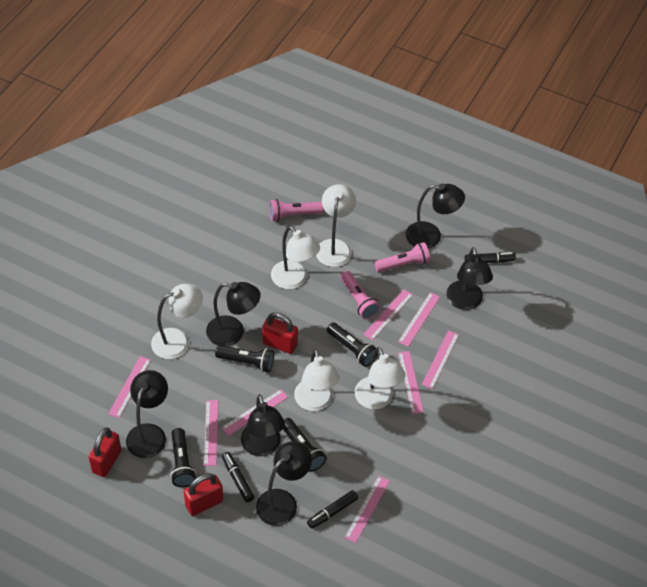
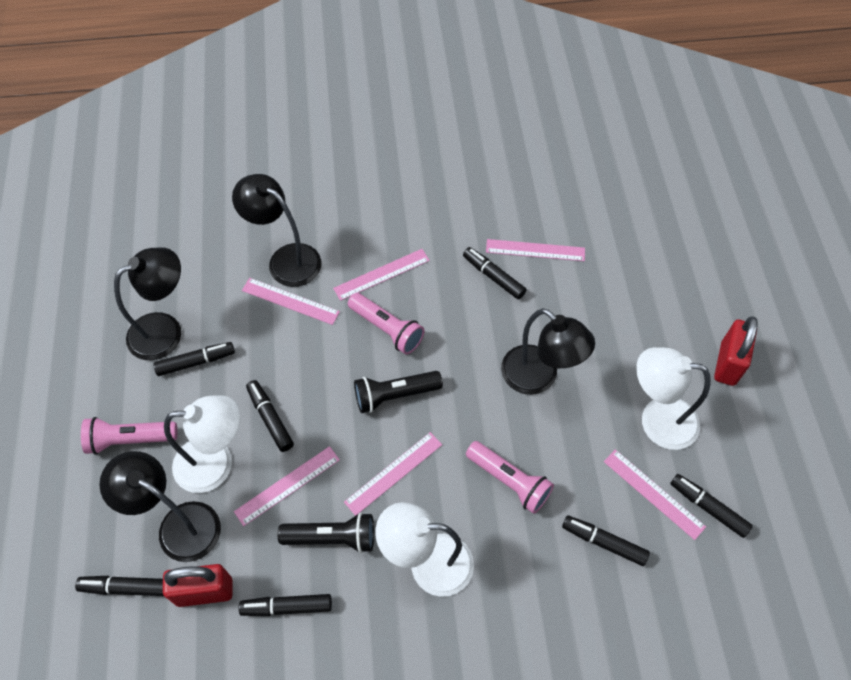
black flashlight: 4 -> 2
black lamp: 6 -> 4
black marker: 3 -> 7
pink ruler: 8 -> 6
red padlock: 3 -> 2
white lamp: 5 -> 3

